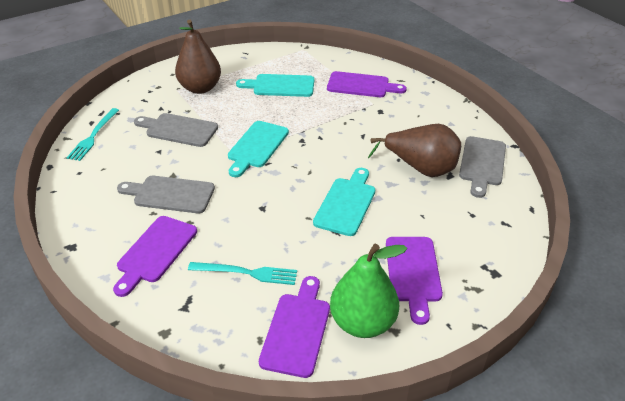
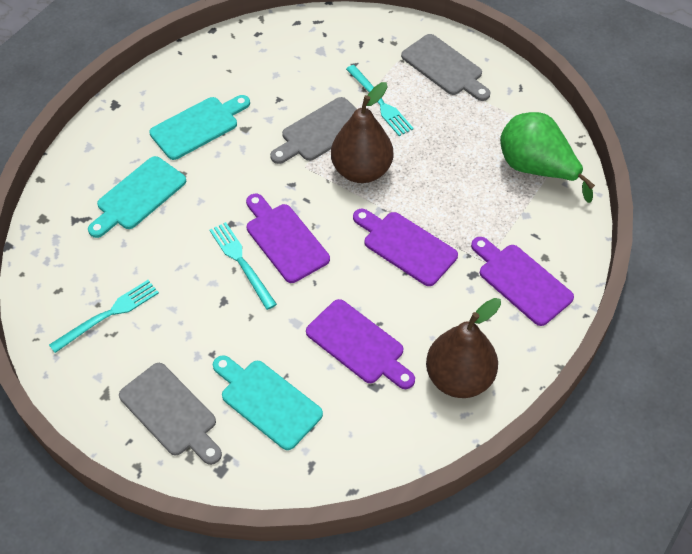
turquoise fork: 2 -> 3

